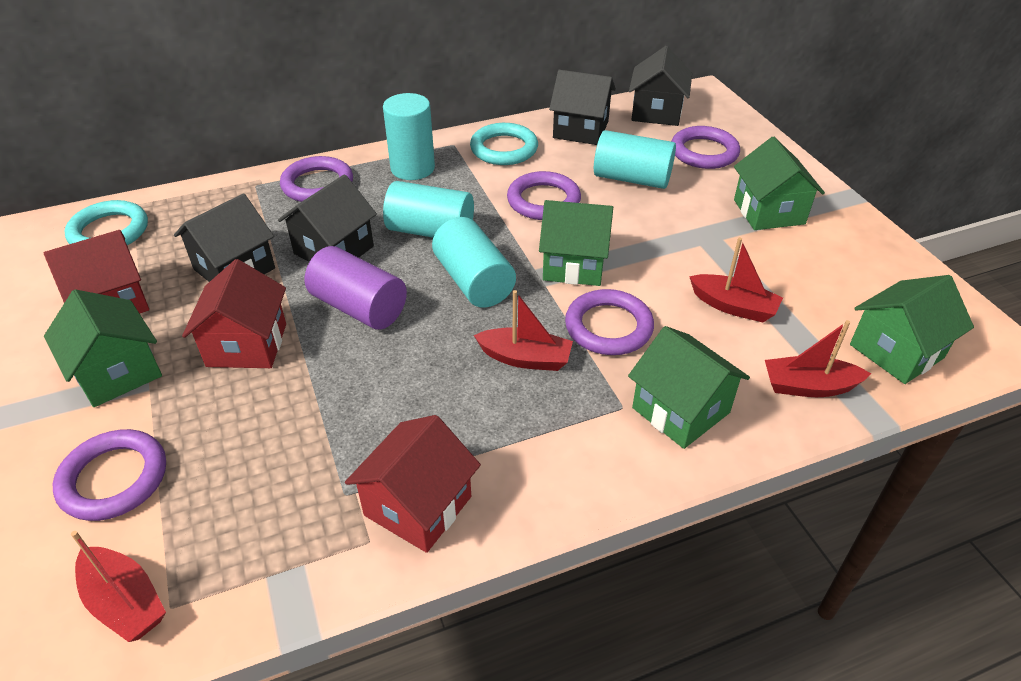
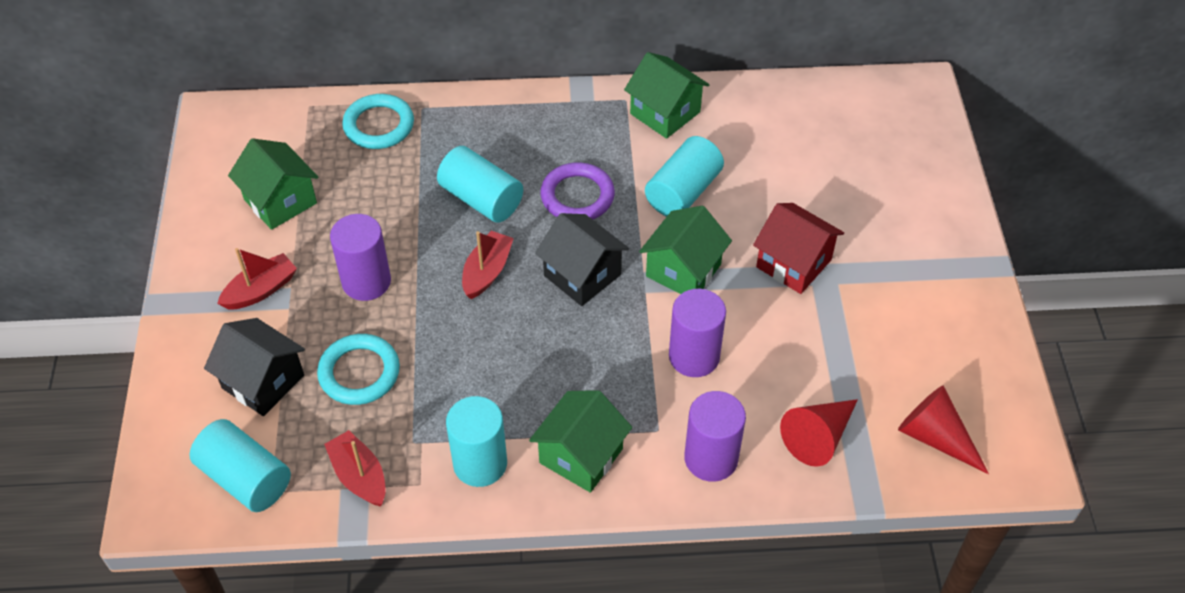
black house: 4 -> 2
green house: 5 -> 4
purple cylinder: 1 -> 3
purple ring: 5 -> 1
red boat: 4 -> 3
red cone: 0 -> 2
red house: 3 -> 1

